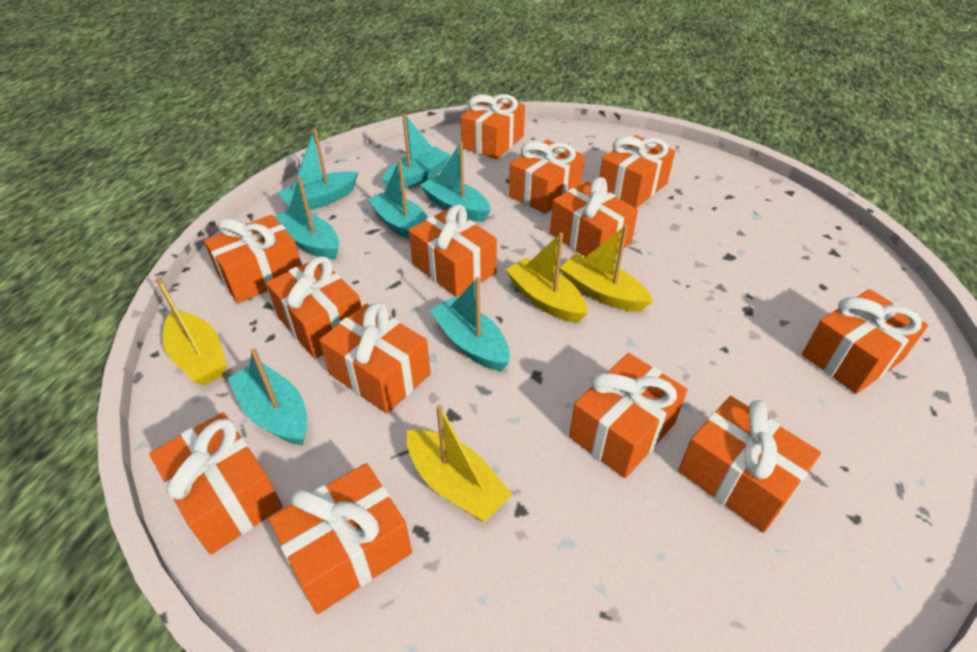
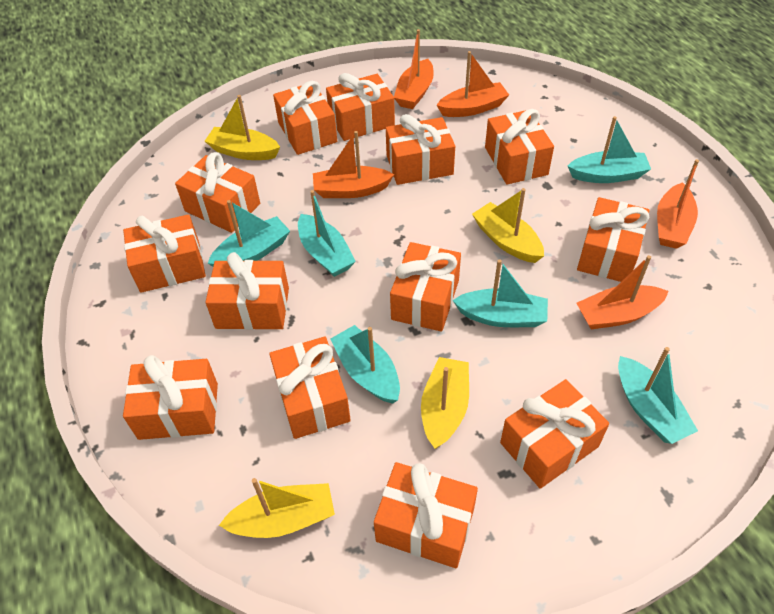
orange boat: 0 -> 5
turquoise boat: 7 -> 6

